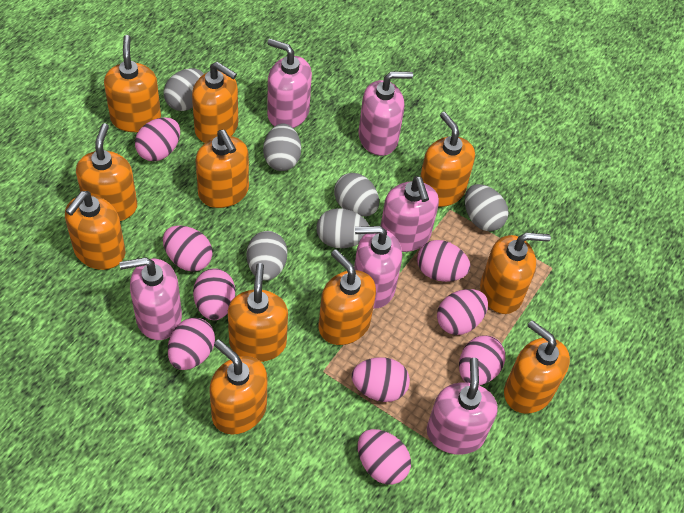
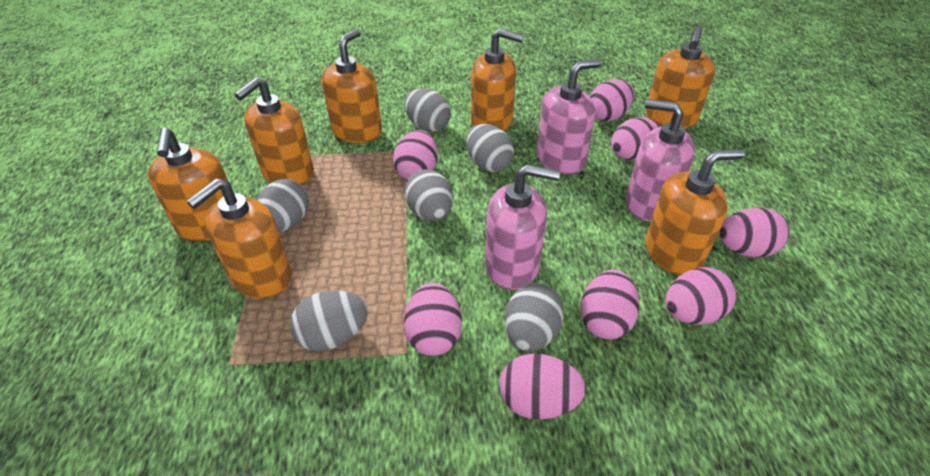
orange soap dispenser: 11 -> 7
pink egg: 9 -> 8
pink soap dispenser: 6 -> 3

